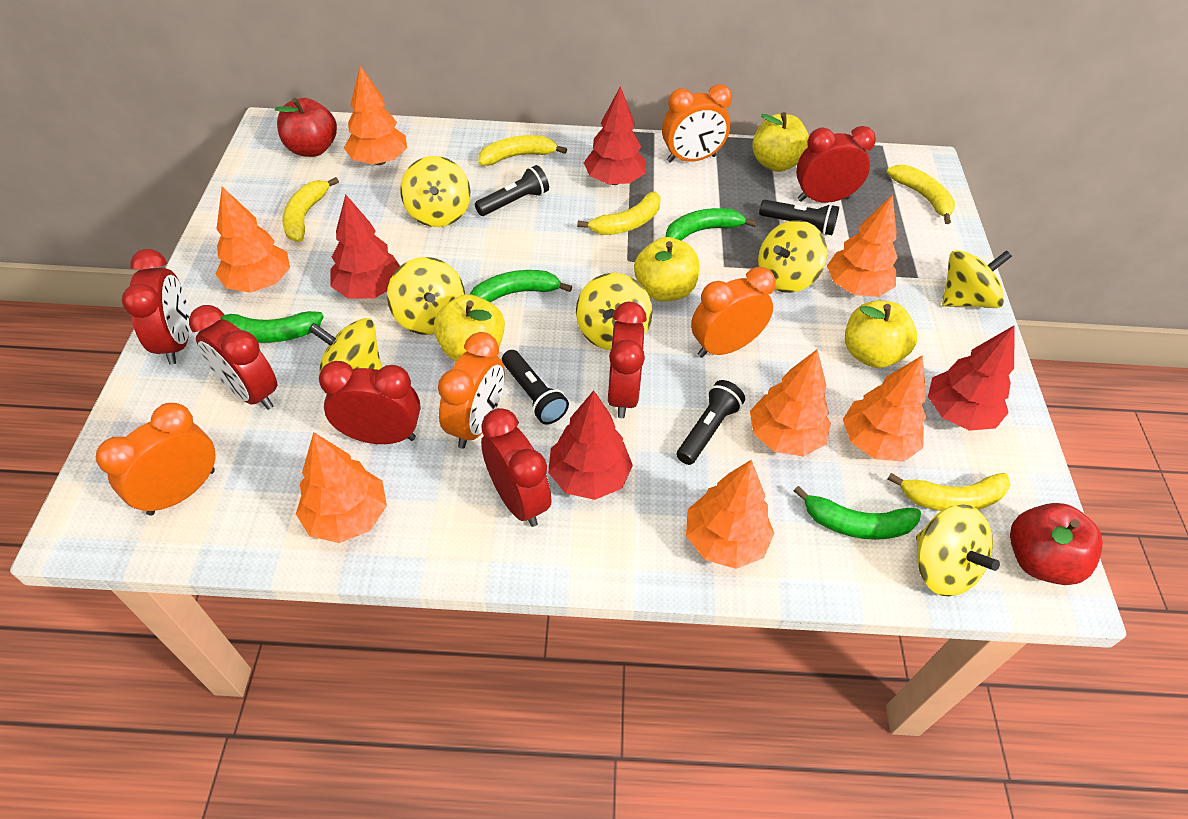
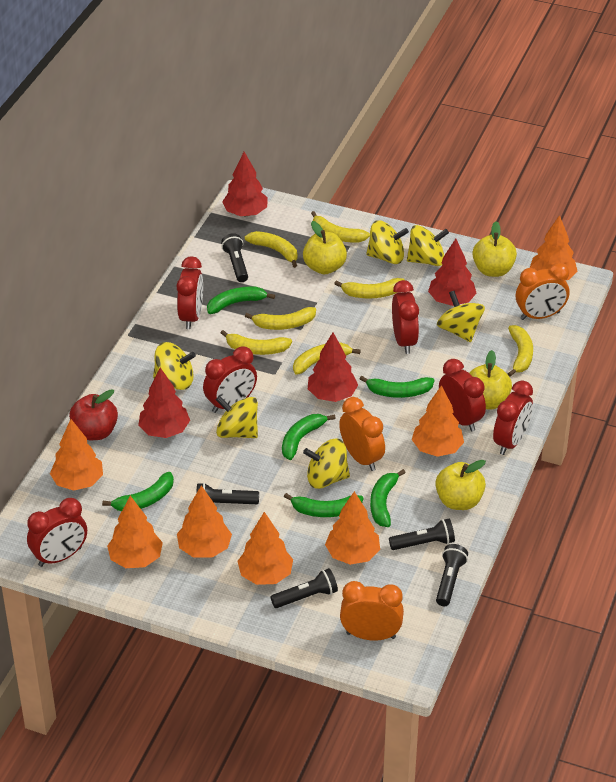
black flashlight: 4 -> 5
green banana: 4 -> 6
orange clock: 4 -> 3
red apple: 2 -> 1
yellow banana: 5 -> 7
yellow spinning top: 7 -> 6

